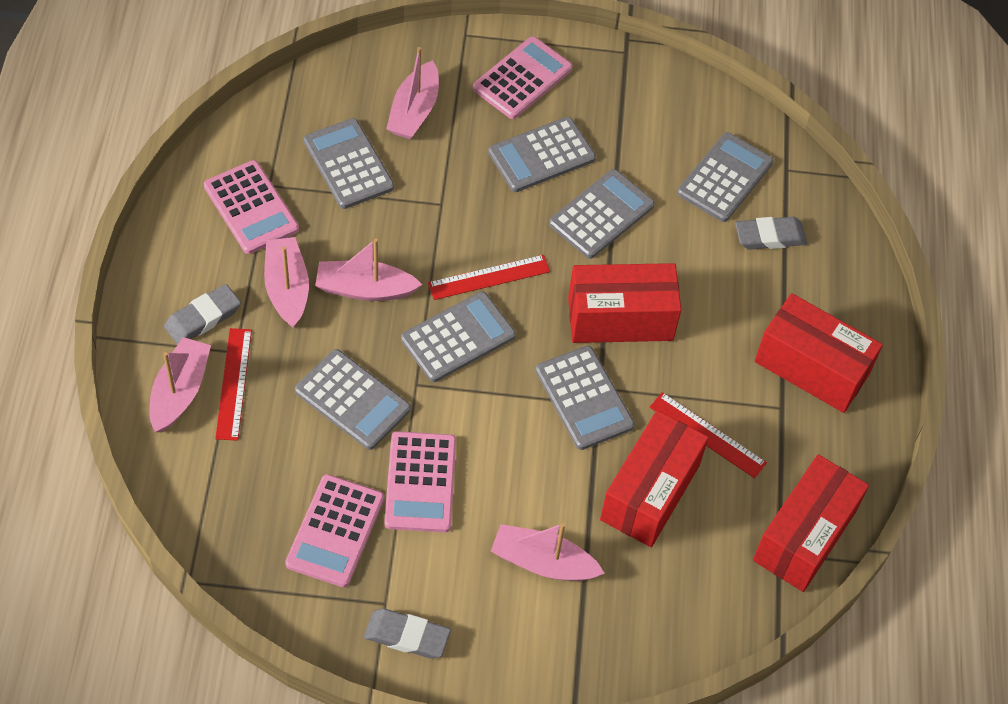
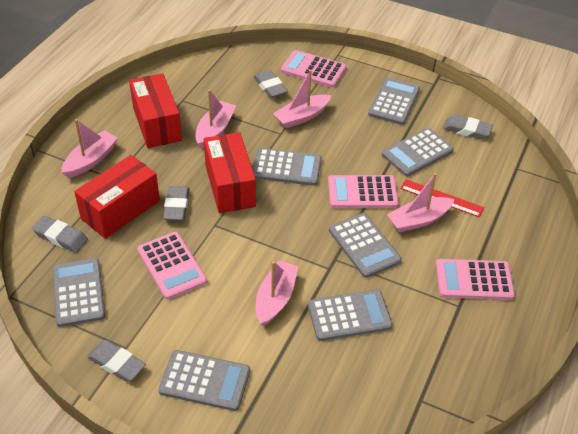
grey eraser: 3 -> 5
red box: 4 -> 3
red ruler: 3 -> 1

